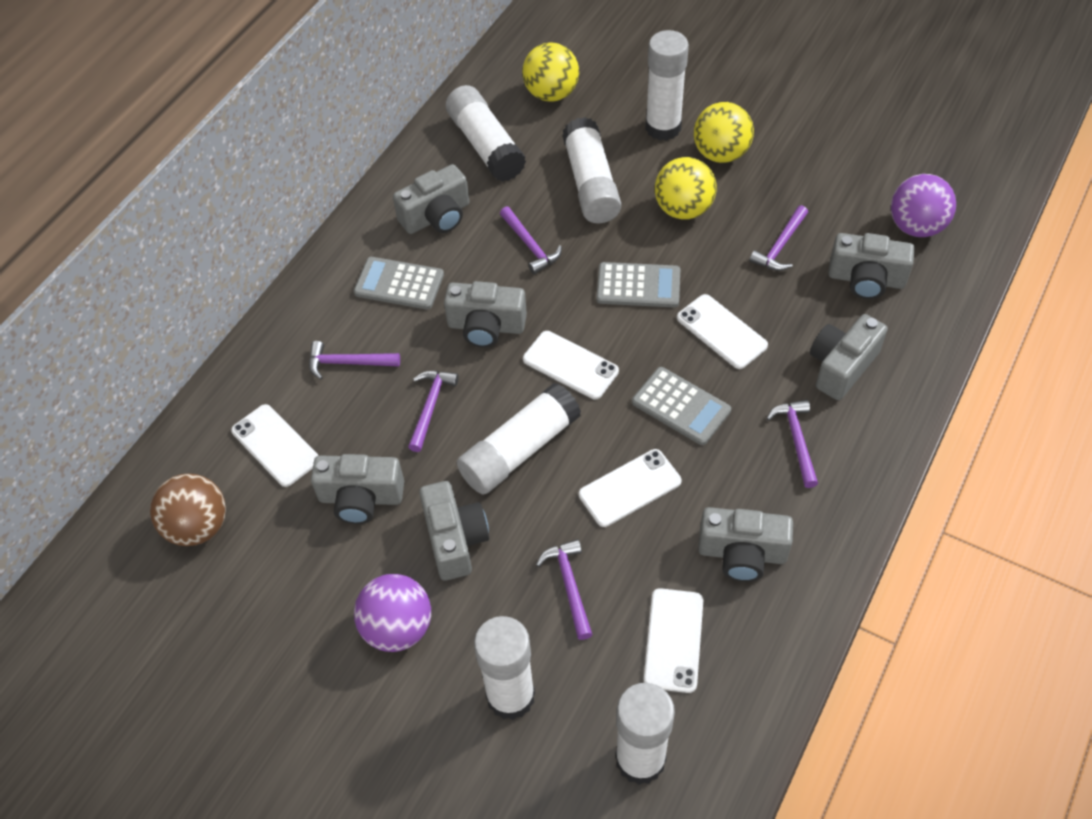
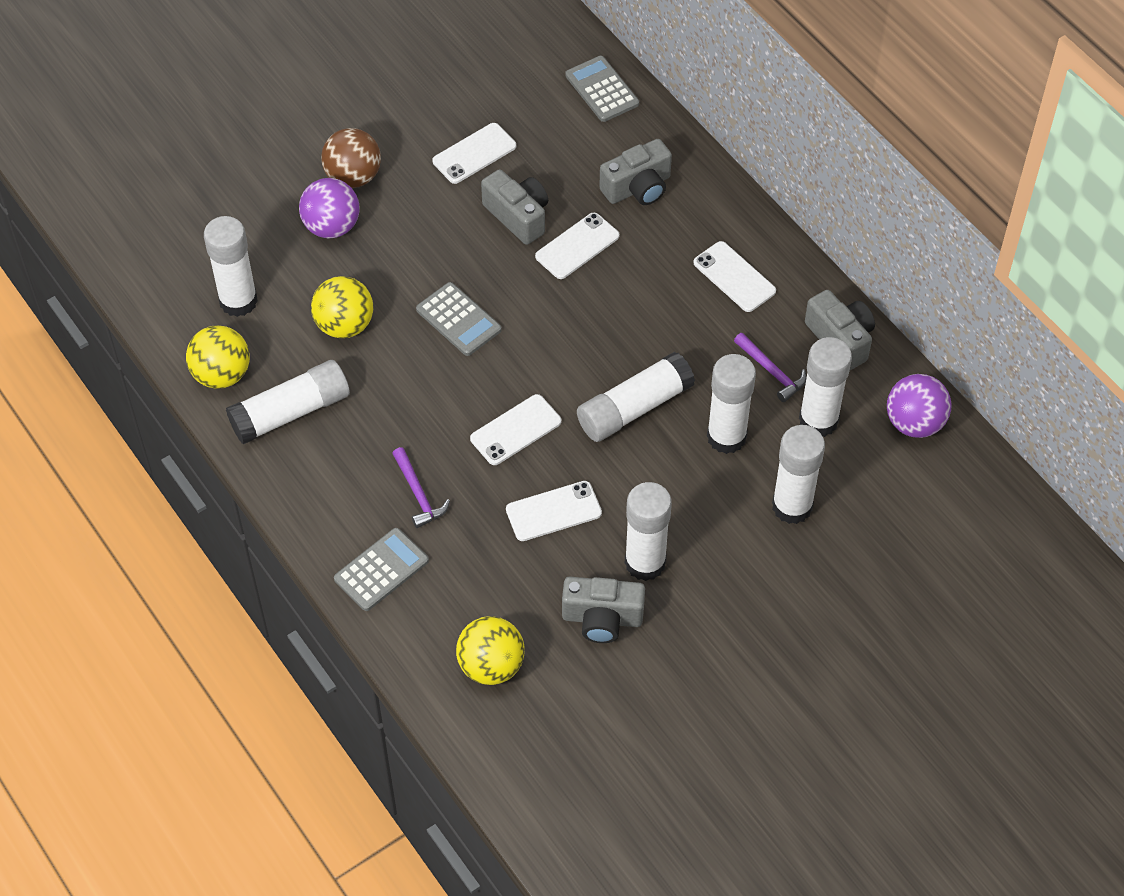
grey camera: 7 -> 4
purple hammer: 6 -> 2
white glue stick: 6 -> 7

